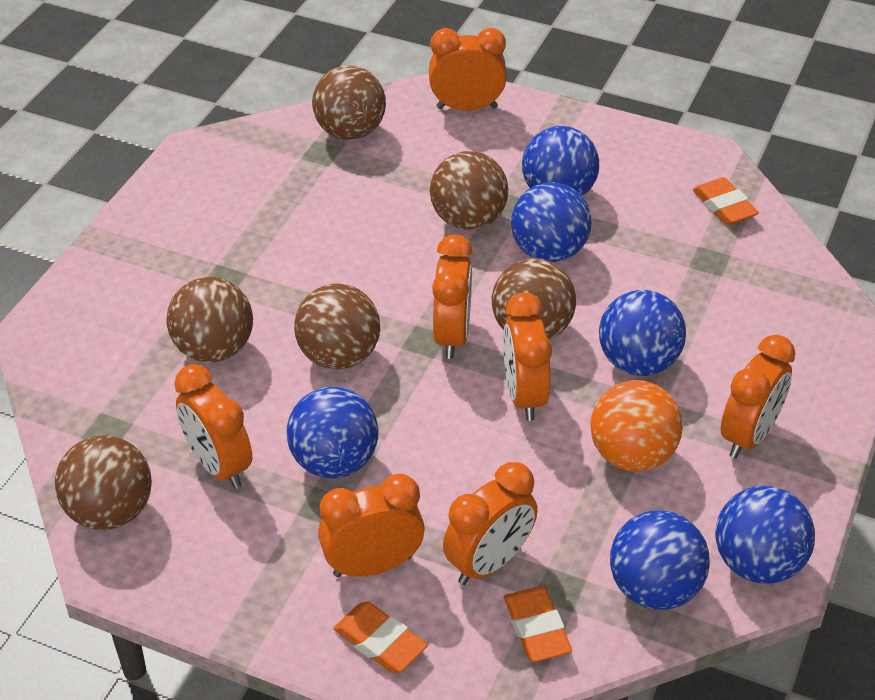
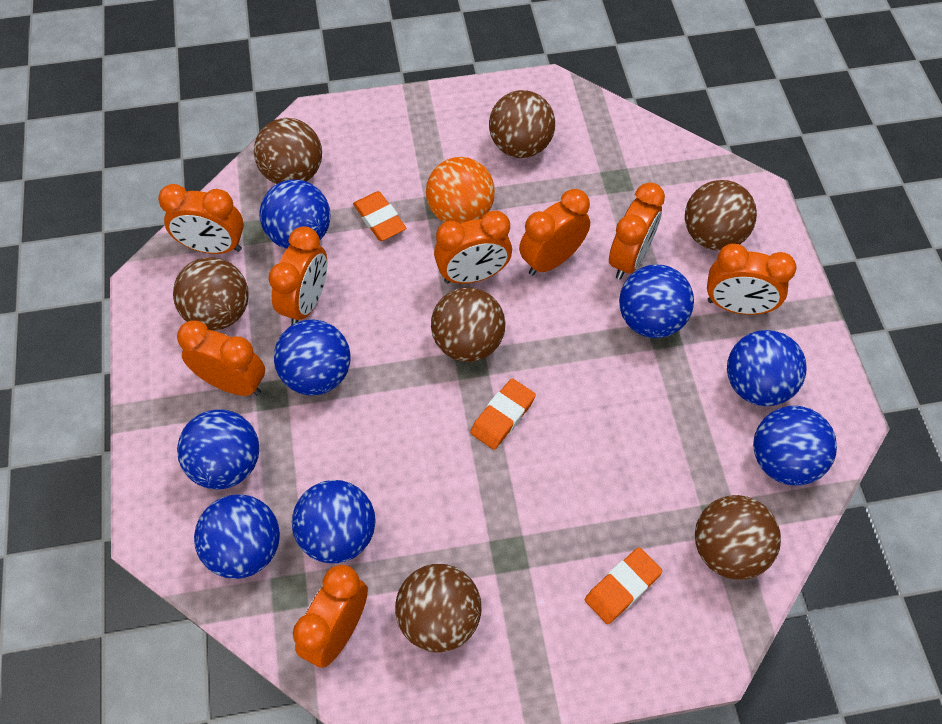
blue ball: 6 -> 8
brown ball: 6 -> 7
orange clock: 7 -> 8

